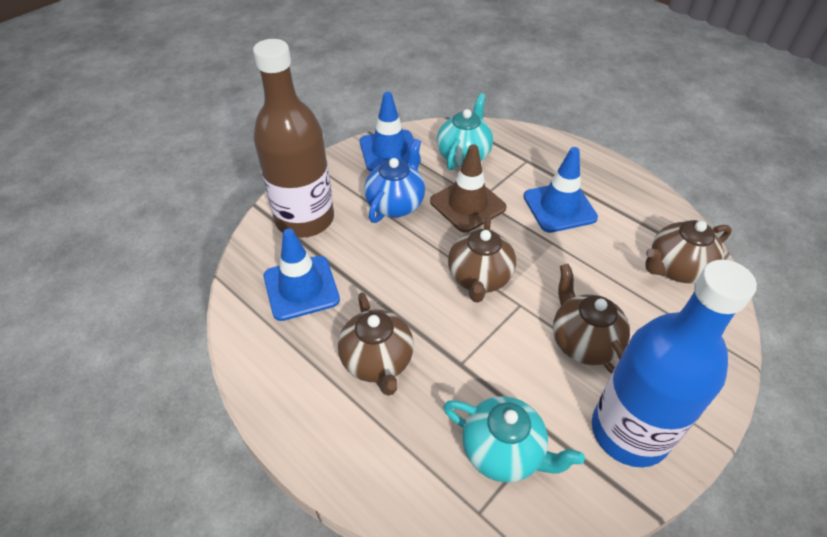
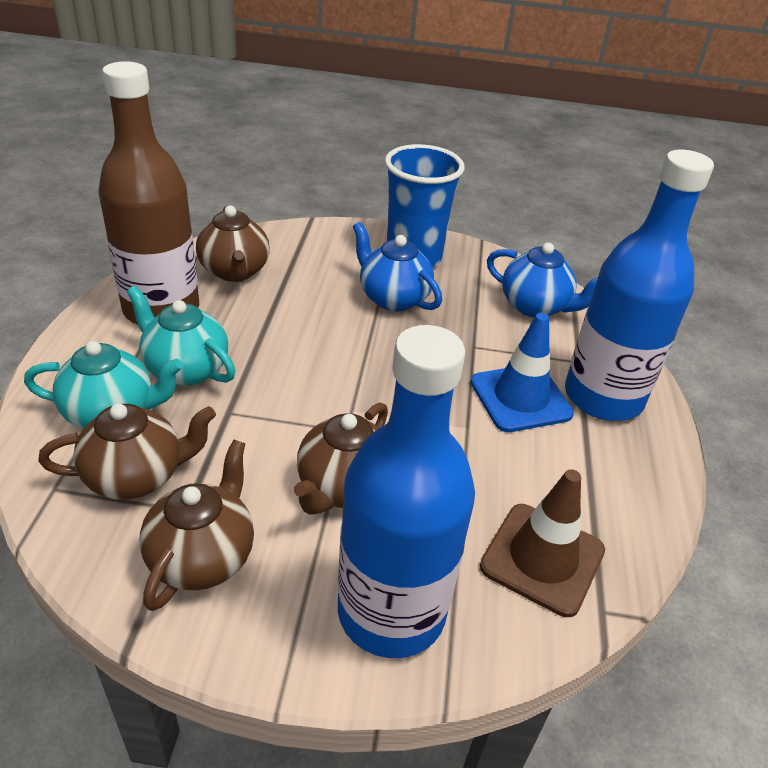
blue bottle: 1 -> 2
blue cup: 0 -> 1
blue teapot: 1 -> 2
blue traffic cone: 3 -> 1

